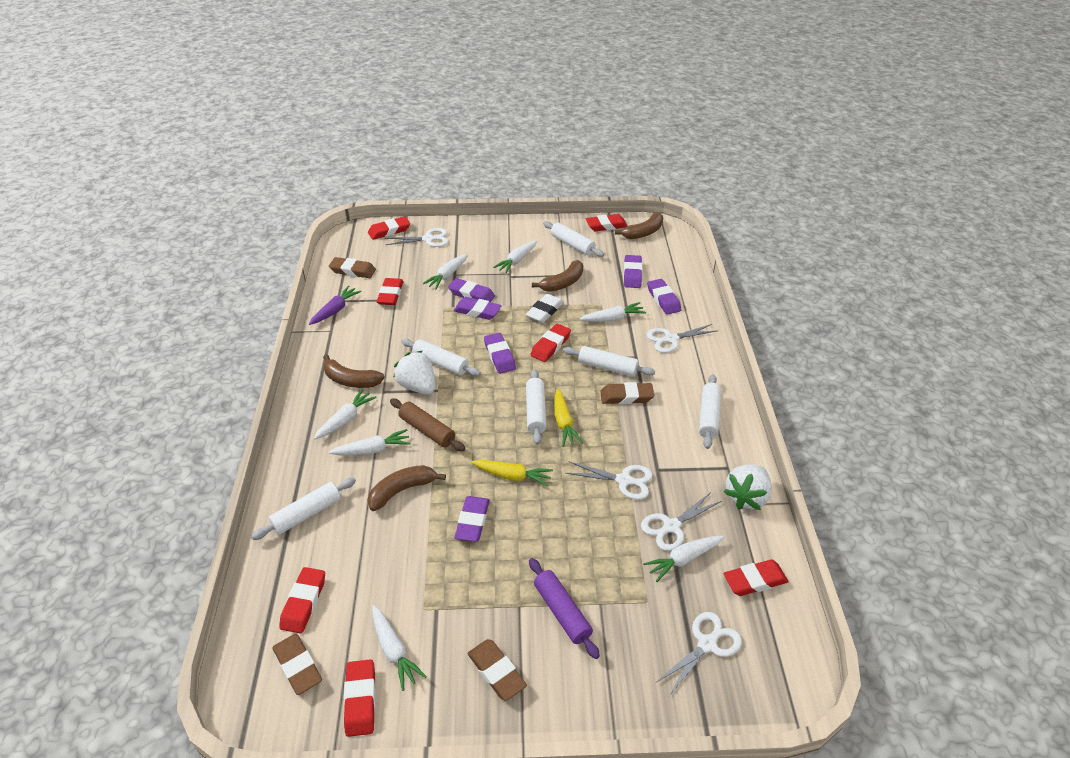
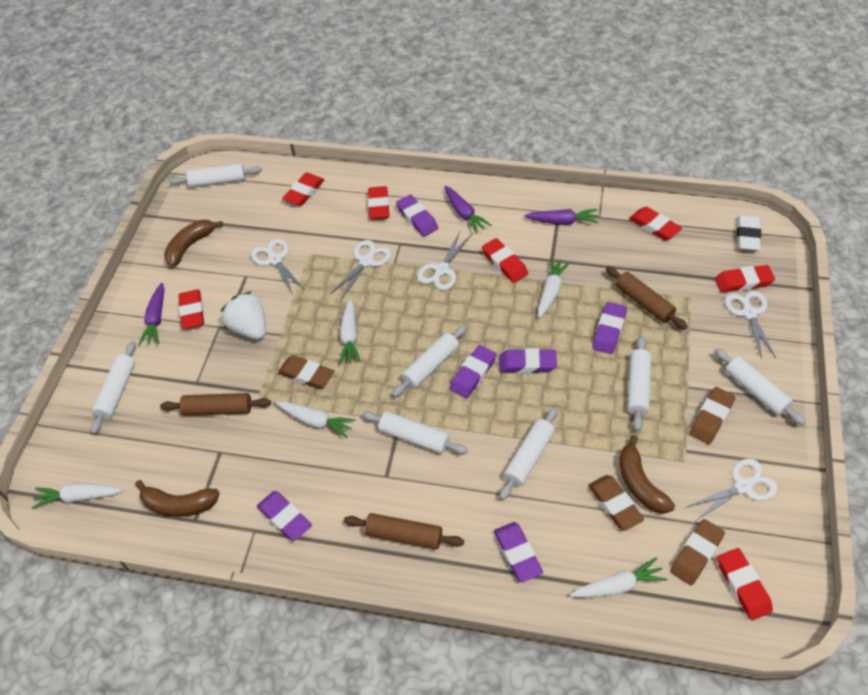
brown banana: 4 -> 3
brown rolling pin: 1 -> 3
purple carrot: 1 -> 3
purple rolling pin: 1 -> 0
white carrot: 7 -> 5
white rolling pin: 6 -> 7
white strawberry: 2 -> 1
yellow carrot: 2 -> 0

